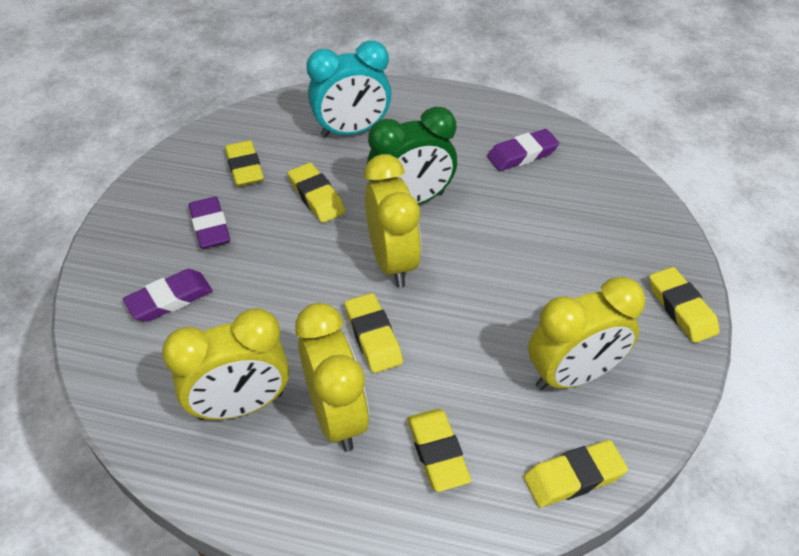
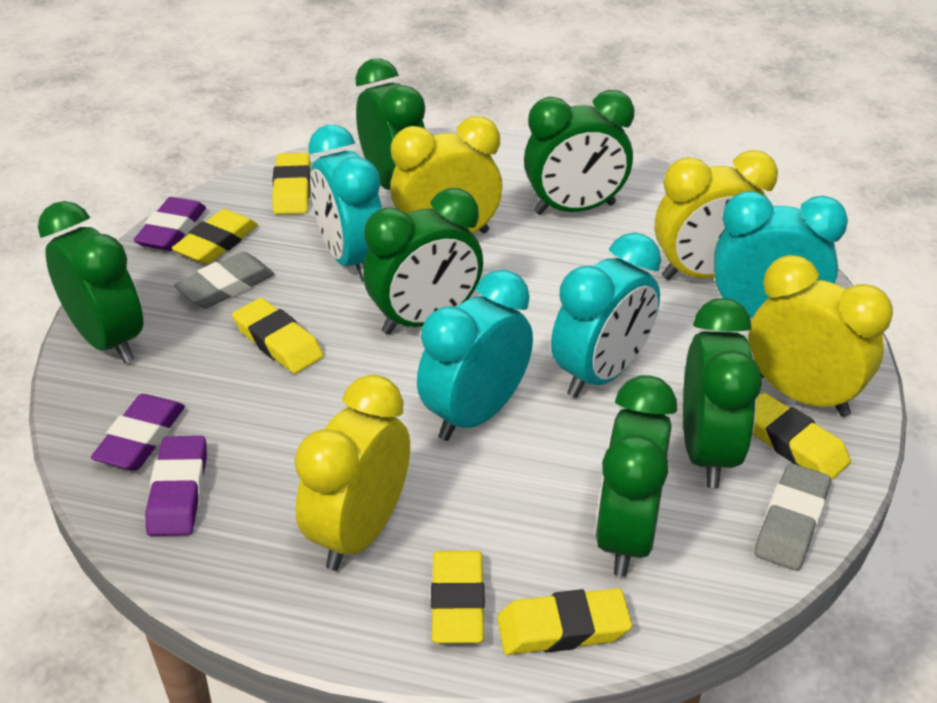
green clock: 1 -> 6
grey eraser: 0 -> 2
turquoise clock: 1 -> 4

